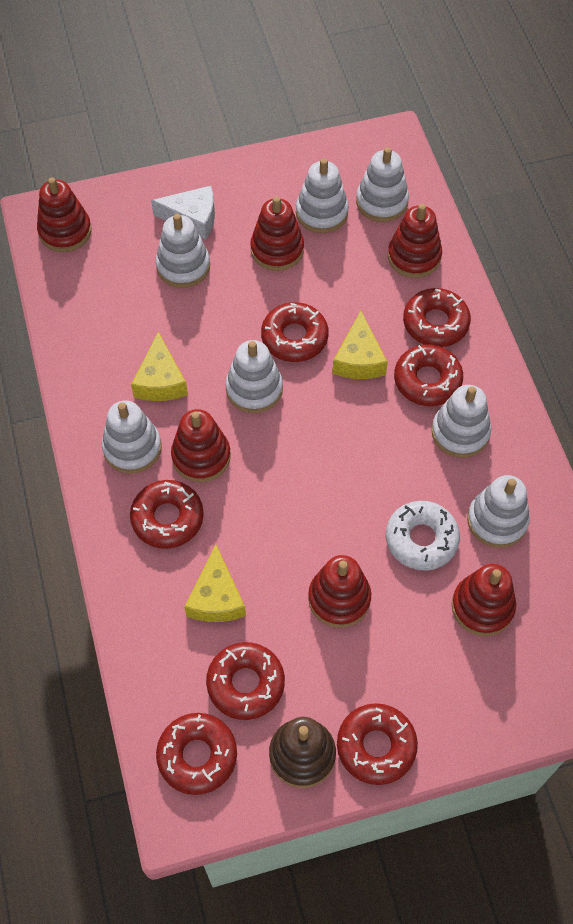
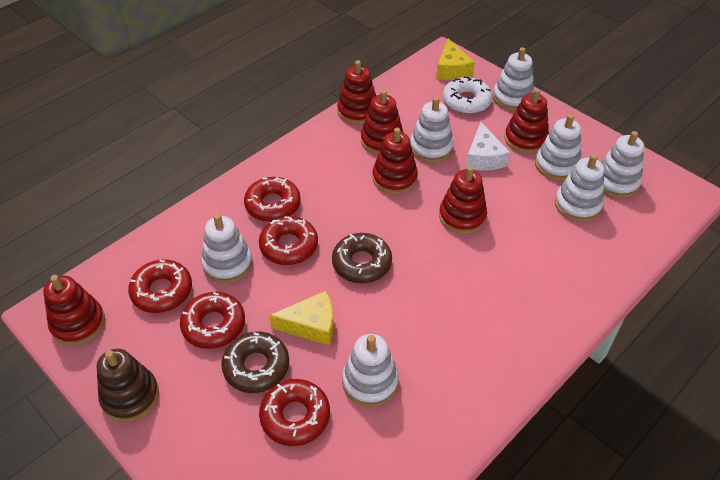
brown donut: 0 -> 2
red donut: 7 -> 5
yellow cheese: 3 -> 2

